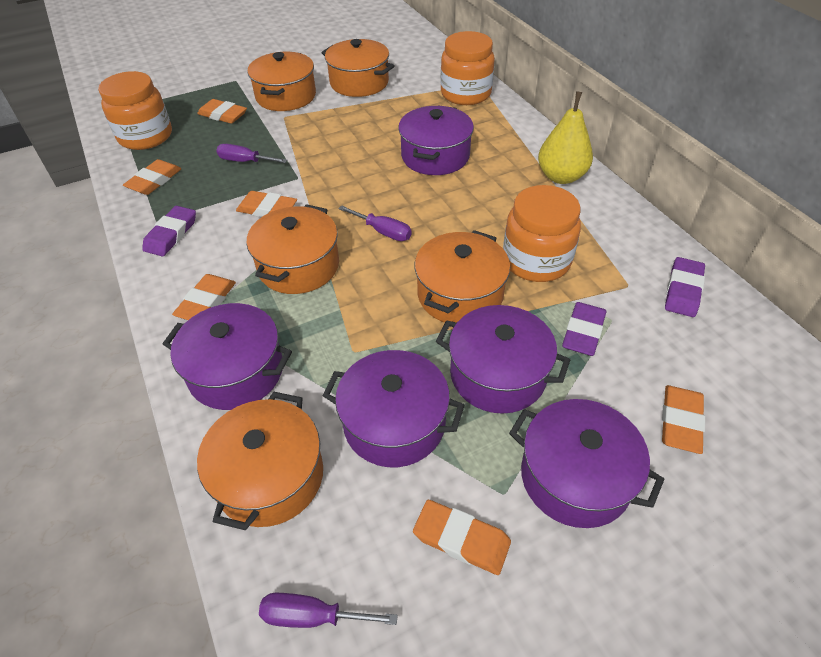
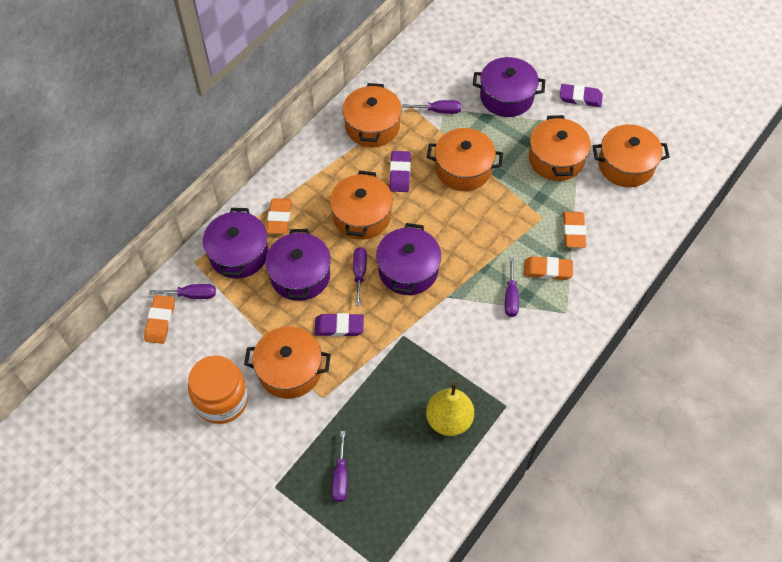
orange eraser: 6 -> 4
orange jar: 3 -> 1
orange pot: 5 -> 6
purple pot: 5 -> 4
purple screwdriver: 3 -> 5

